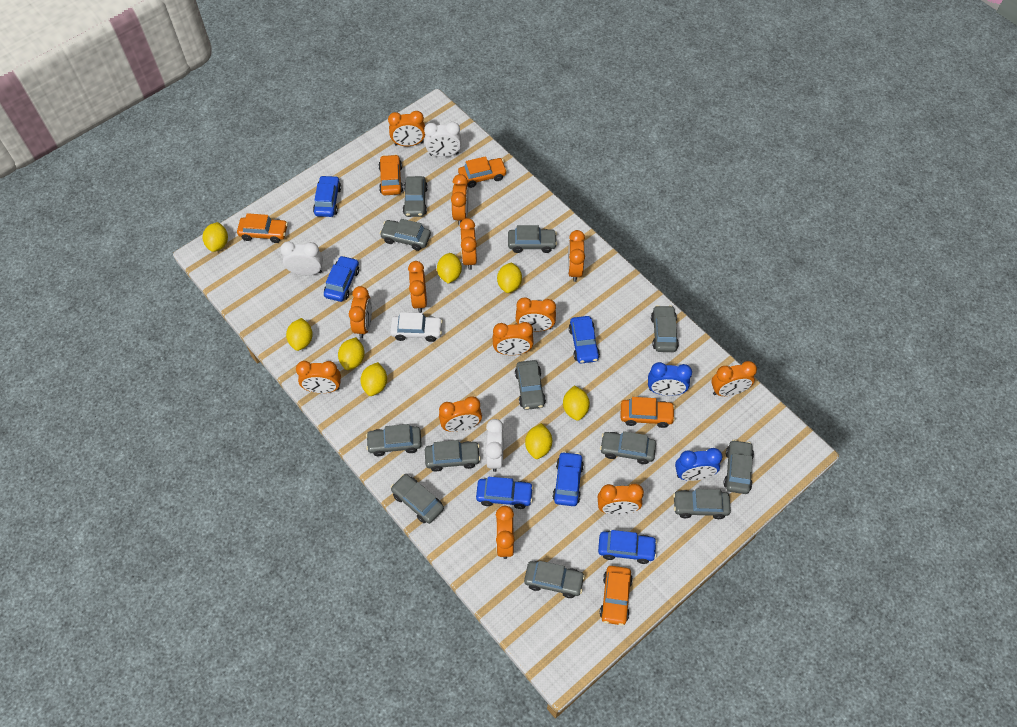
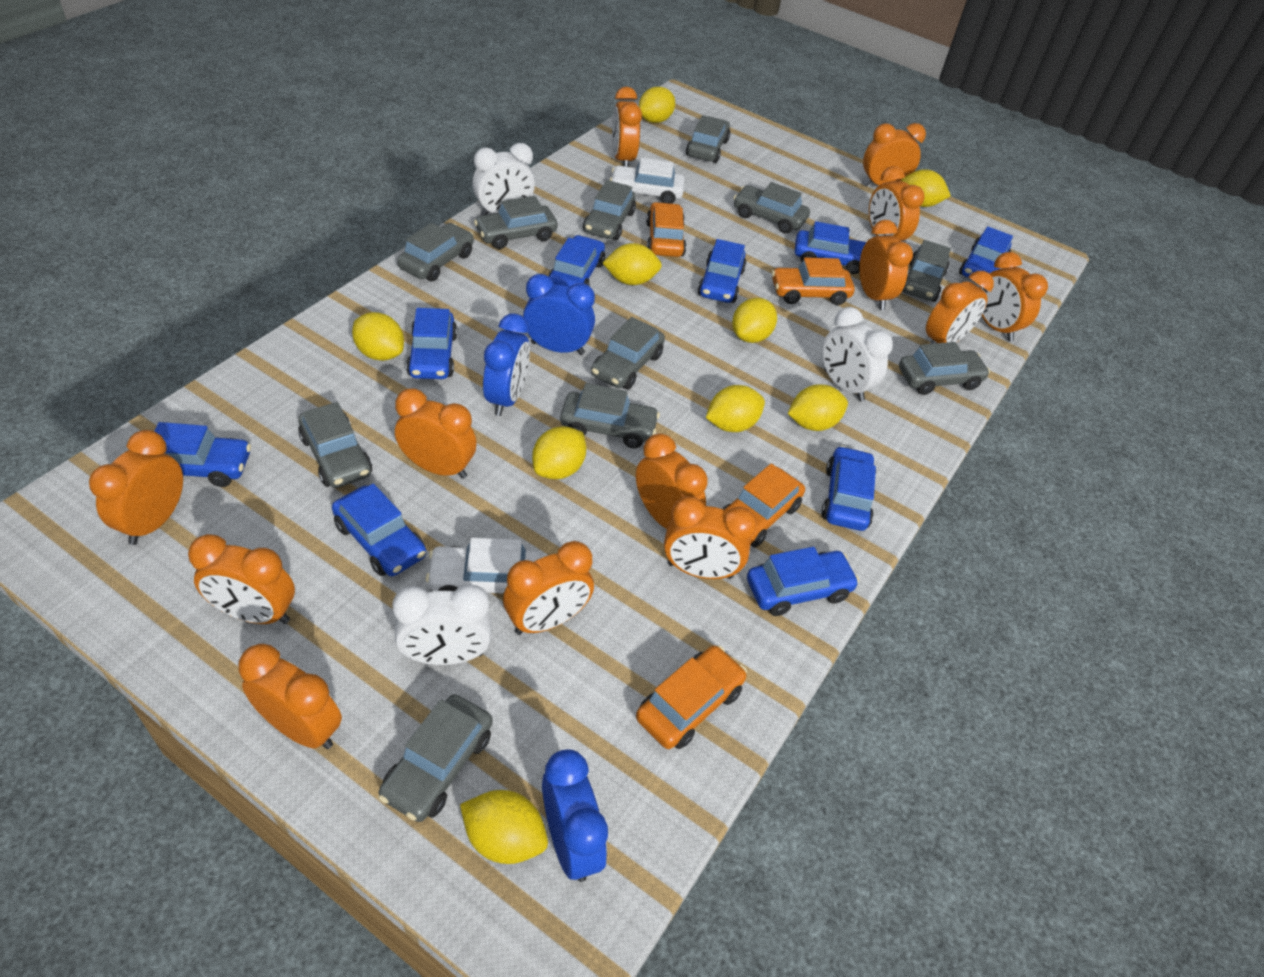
blue car: 6 -> 9
blue clock: 2 -> 3
grey car: 12 -> 11
orange car: 5 -> 4
white car: 1 -> 2
yellow lemon: 8 -> 9

